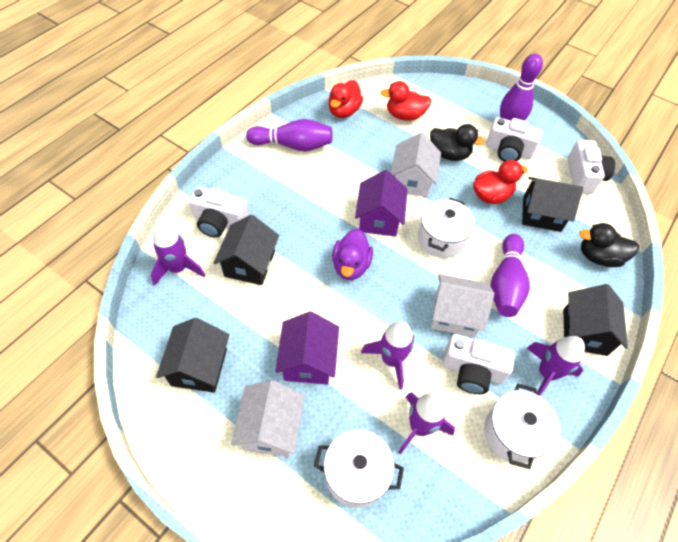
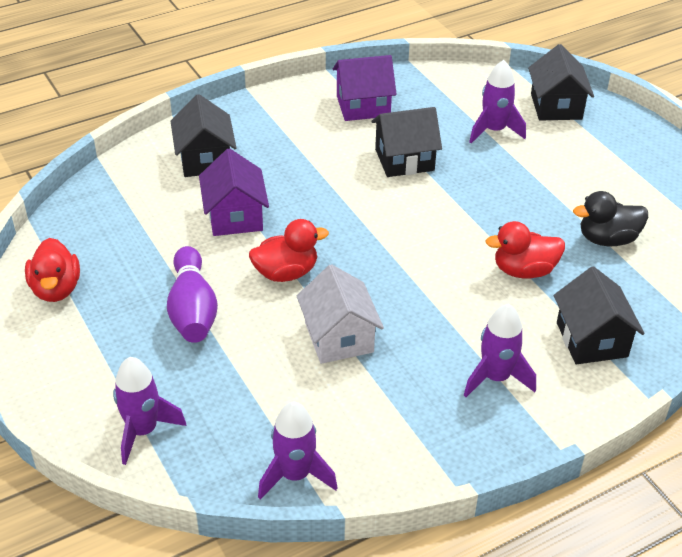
black duck: 2 -> 1
purple bowling pin: 3 -> 1
purple duck: 1 -> 0
white camera: 4 -> 0
white house: 3 -> 1
white pot: 3 -> 0

